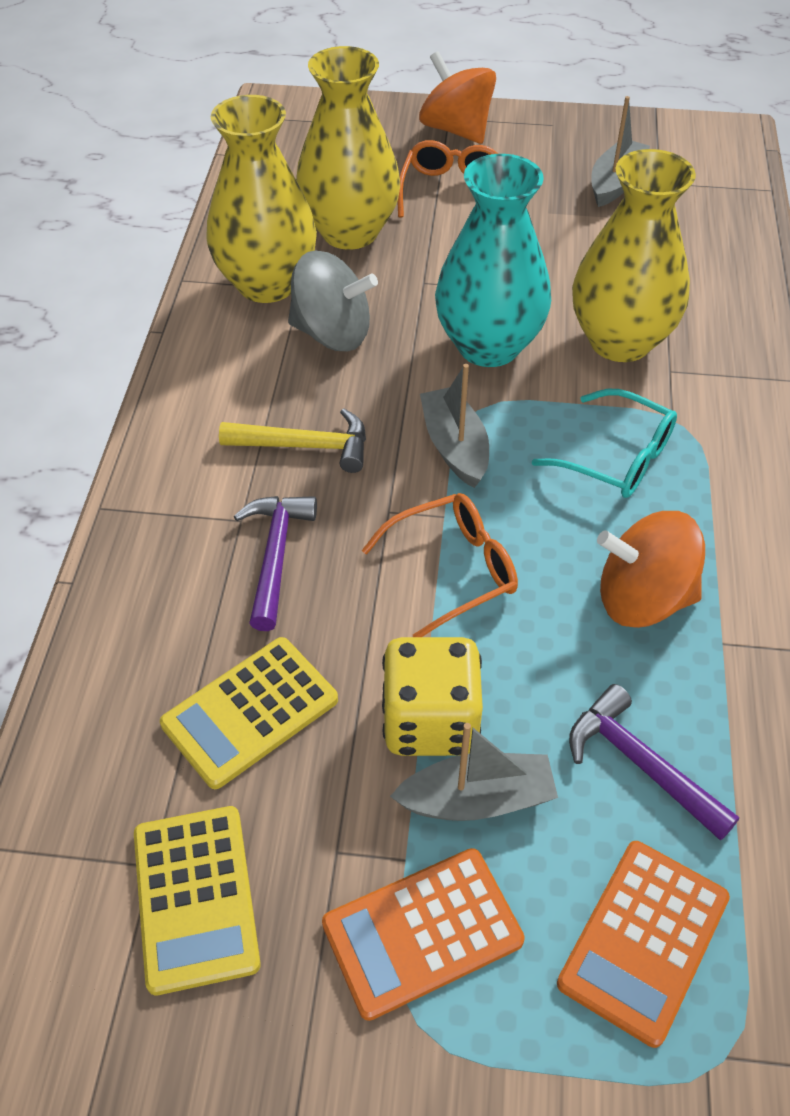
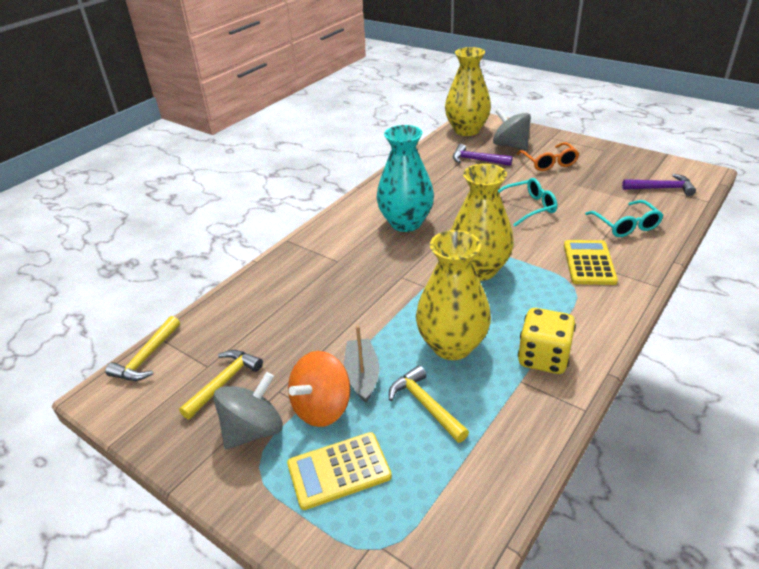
grey boat: 3 -> 1
grey spinning top: 1 -> 2
orange calculator: 2 -> 0
orange glasses: 2 -> 1
orange spinning top: 2 -> 1
turquoise glasses: 1 -> 2
yellow hammer: 1 -> 3

